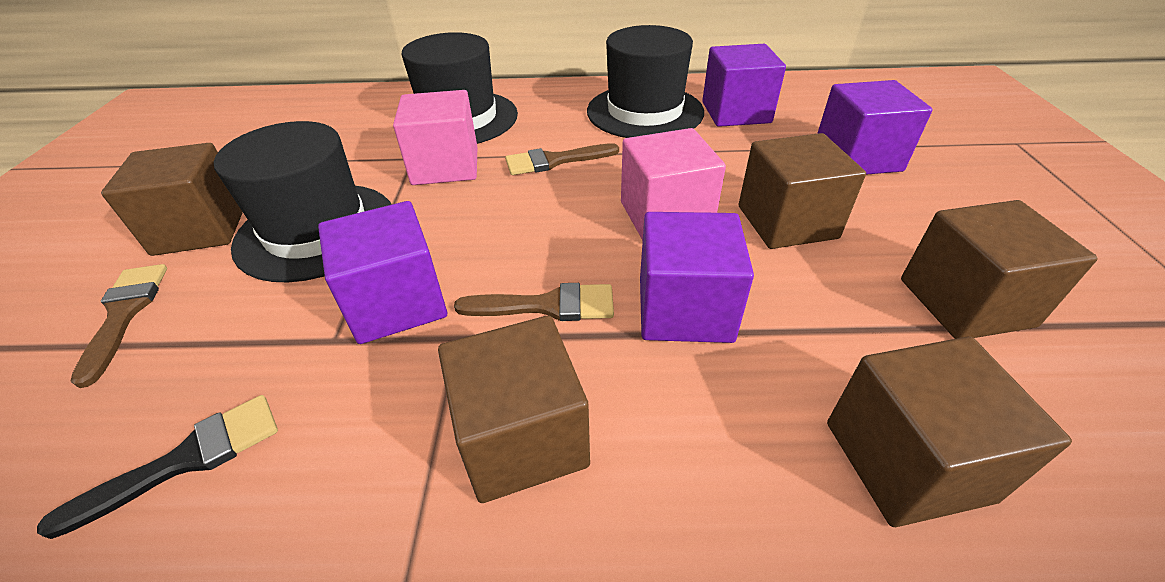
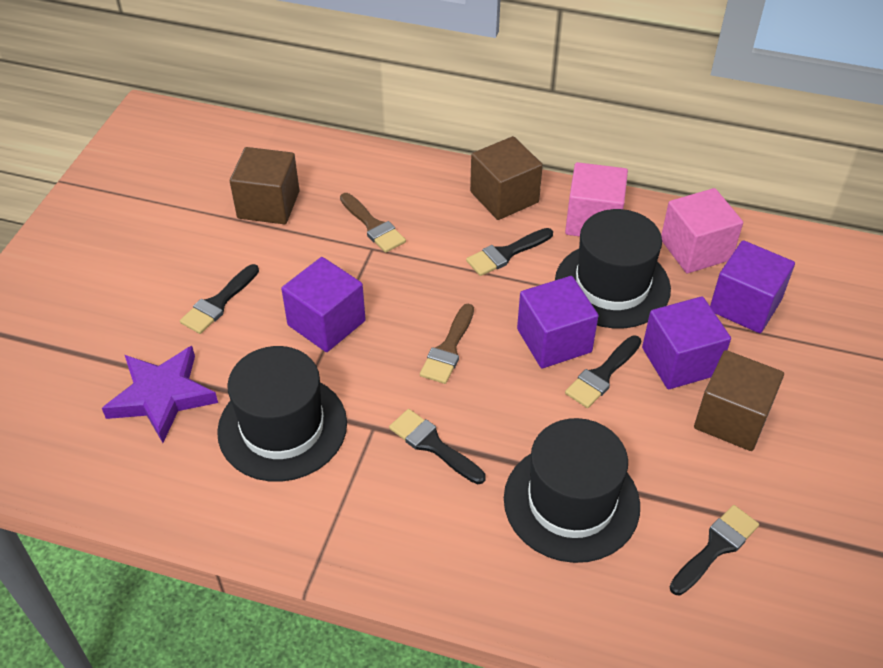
black brush: 1 -> 5
brown brush: 3 -> 2
brown cube: 5 -> 3
purple star: 0 -> 1

